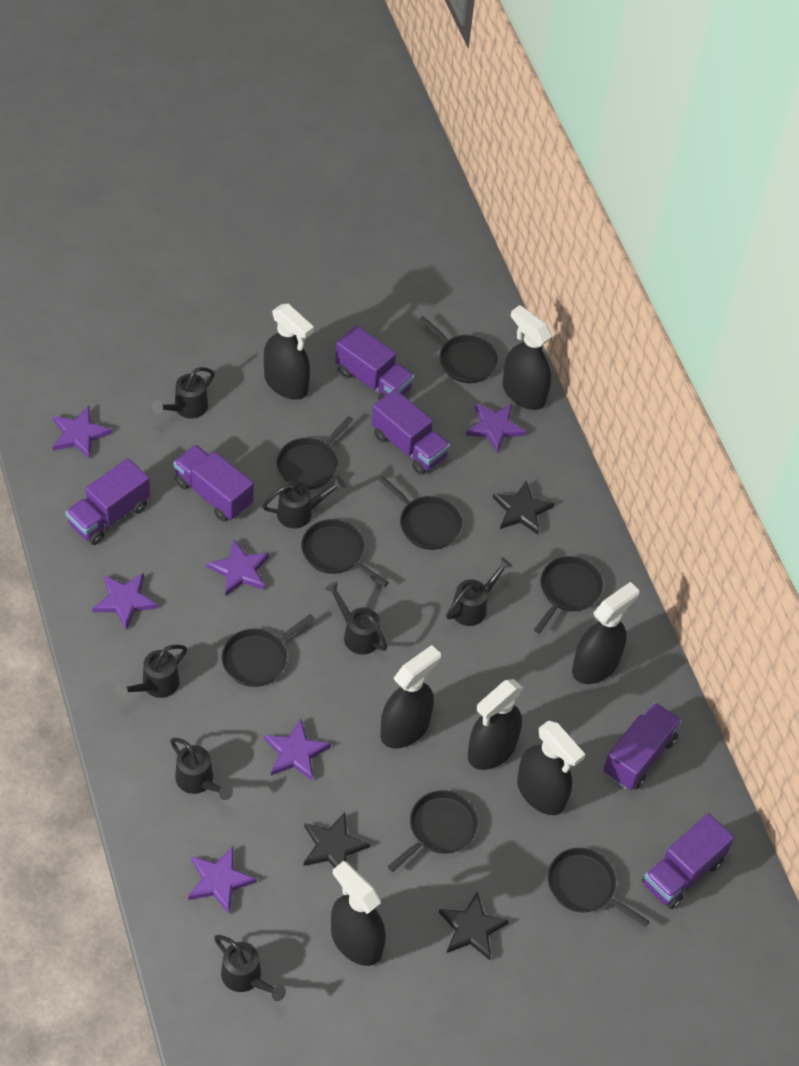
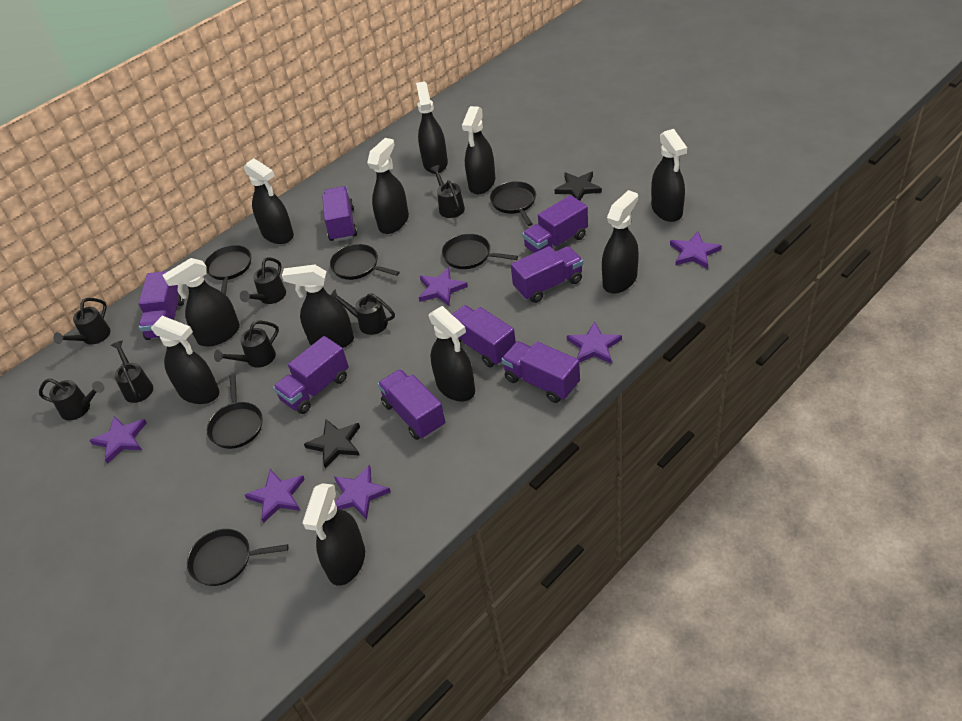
black pan: 8 -> 6
black spray bottle: 7 -> 11
black star: 3 -> 2
purple truck: 6 -> 8

